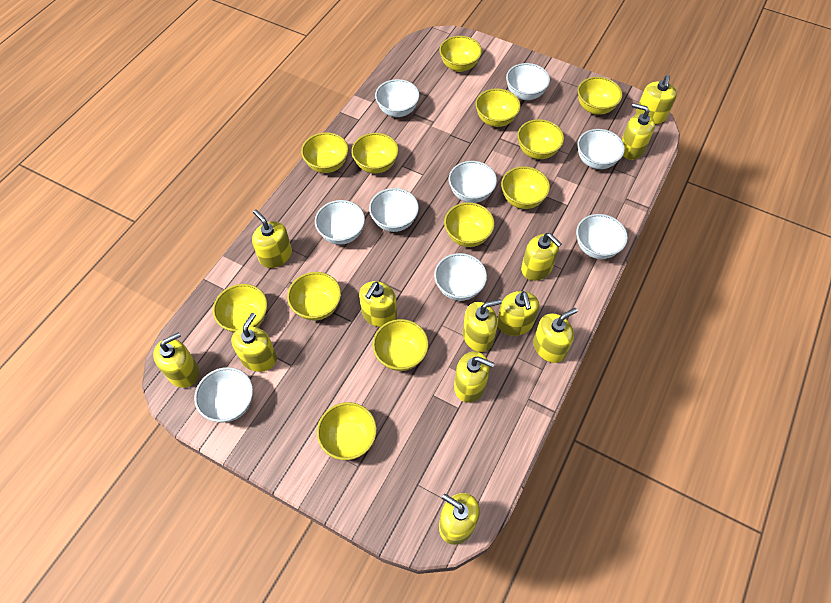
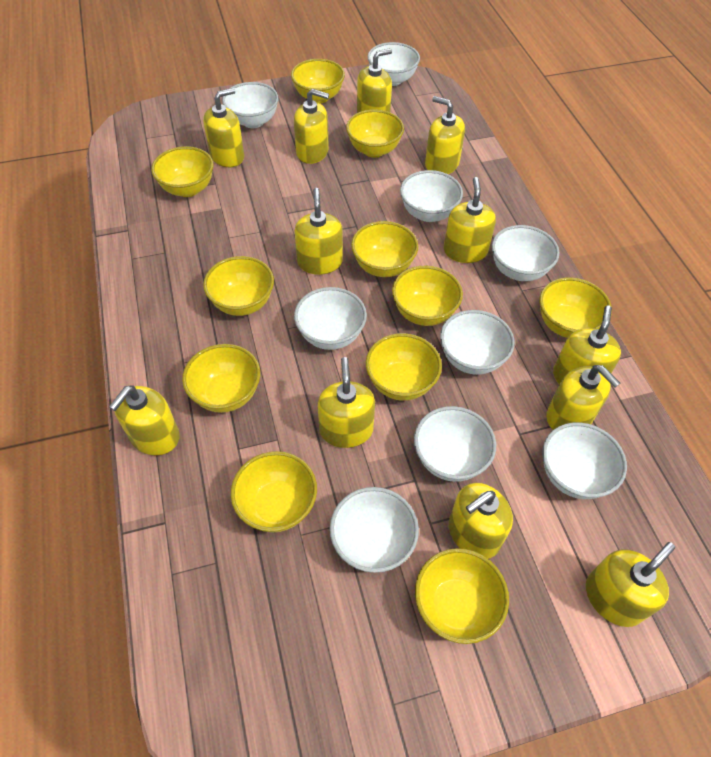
yellow bowl: 12 -> 11

